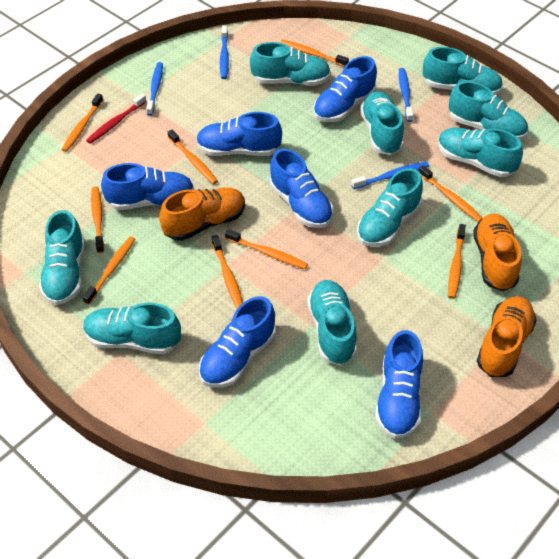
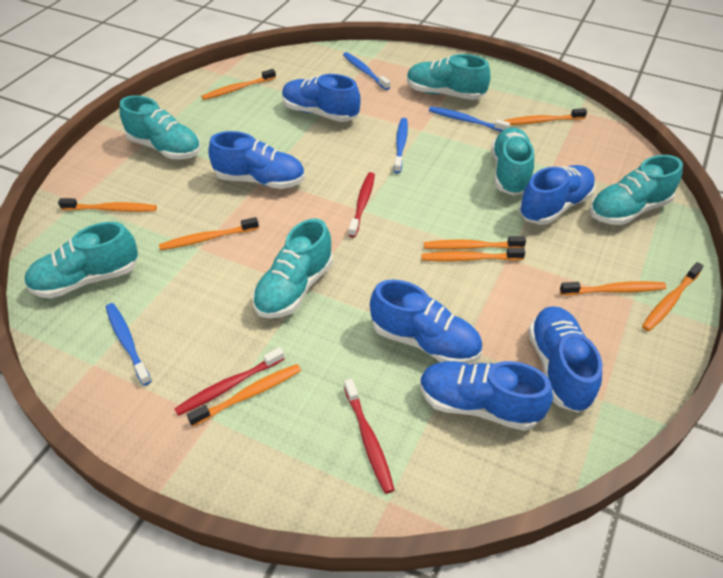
orange shoe: 3 -> 0
red toothbrush: 1 -> 3
turquoise shoe: 9 -> 6

